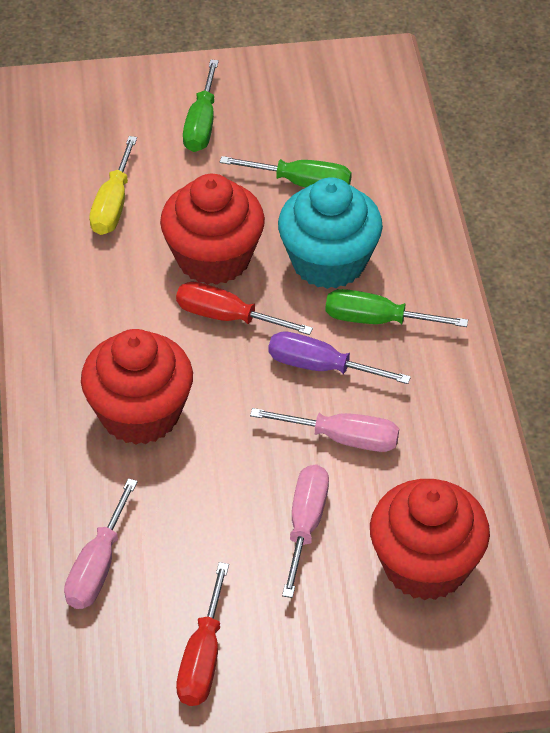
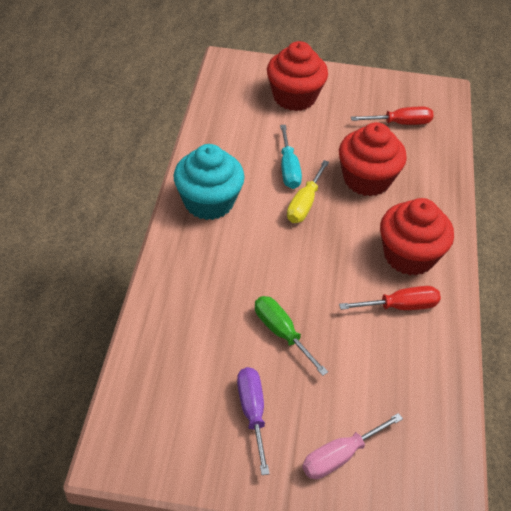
green screwdriver: 3 -> 1
pink screwdriver: 3 -> 1
turquoise screwdriver: 0 -> 1

